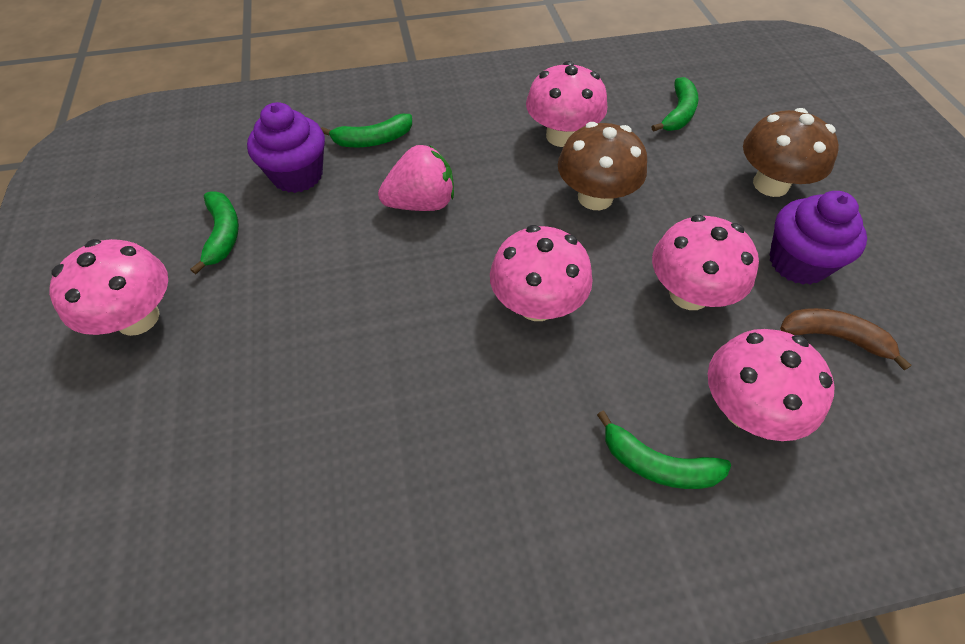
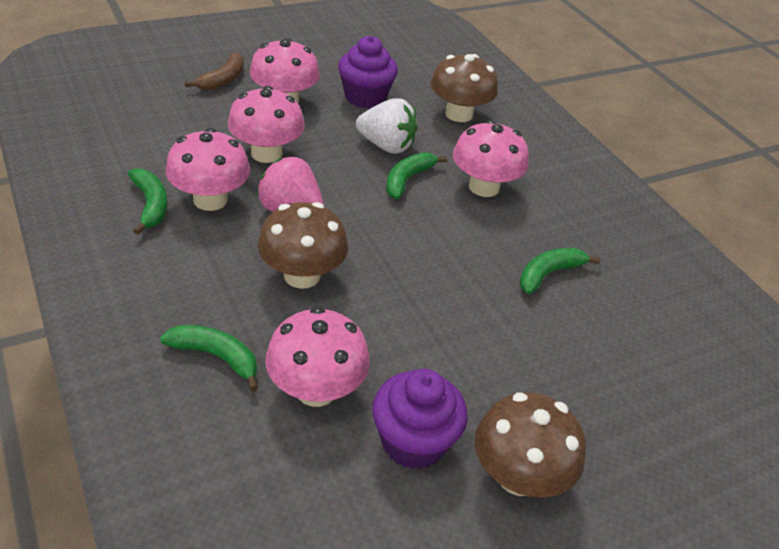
brown mushroom: 2 -> 3
white strawberry: 0 -> 1

